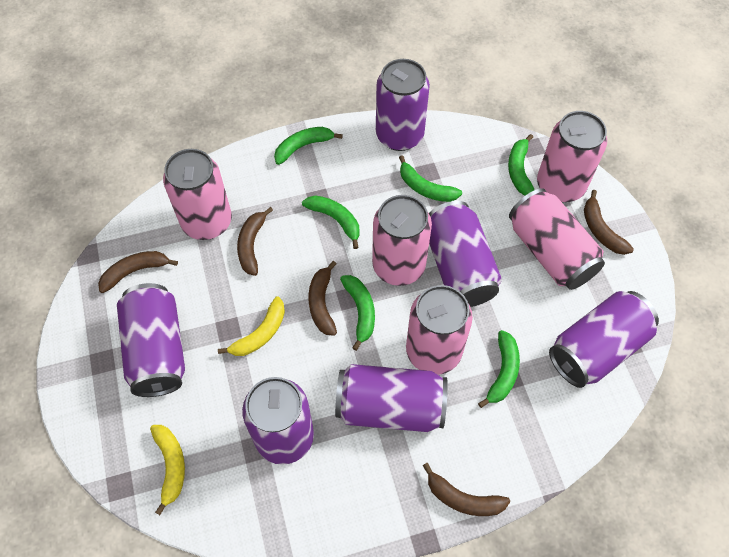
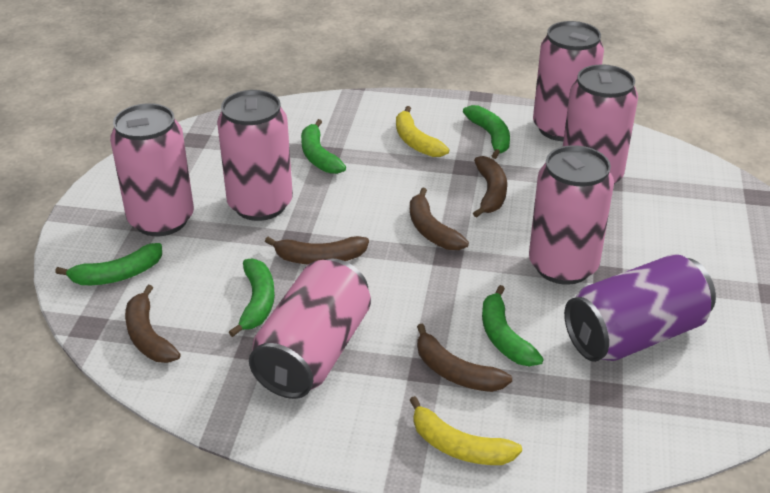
green banana: 6 -> 5
pink can: 5 -> 6
purple can: 6 -> 1

